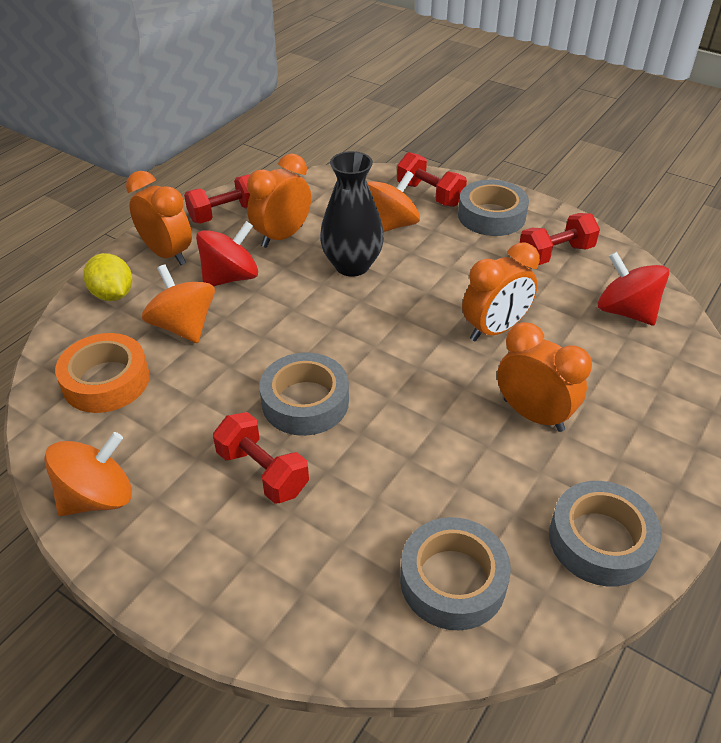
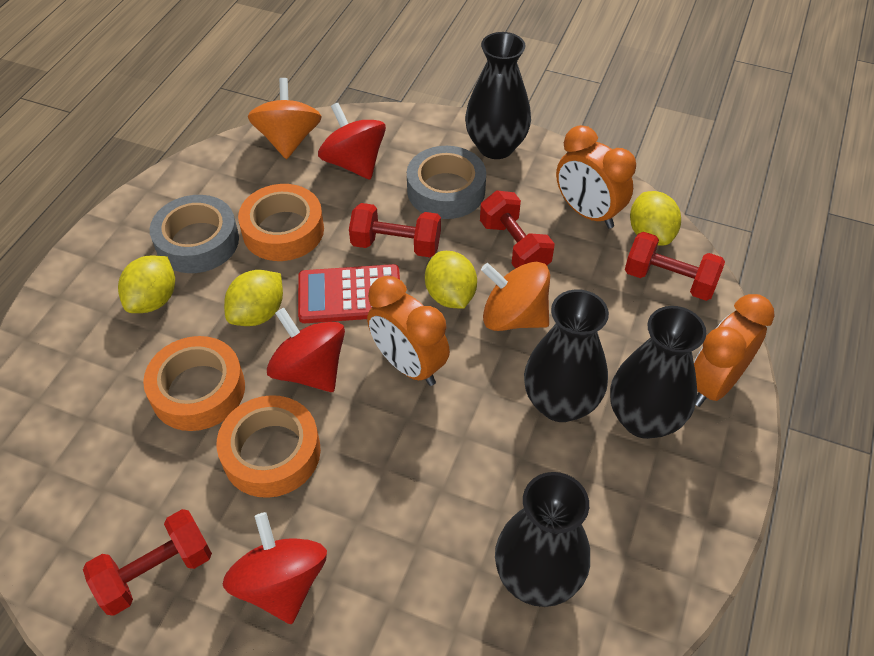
black vase: 1 -> 4
grey tape: 4 -> 2
orange clock: 4 -> 3
orange spinning top: 3 -> 2
orange tape: 1 -> 3
red calculator: 0 -> 1
red spinning top: 2 -> 3
yellow lemon: 1 -> 4

